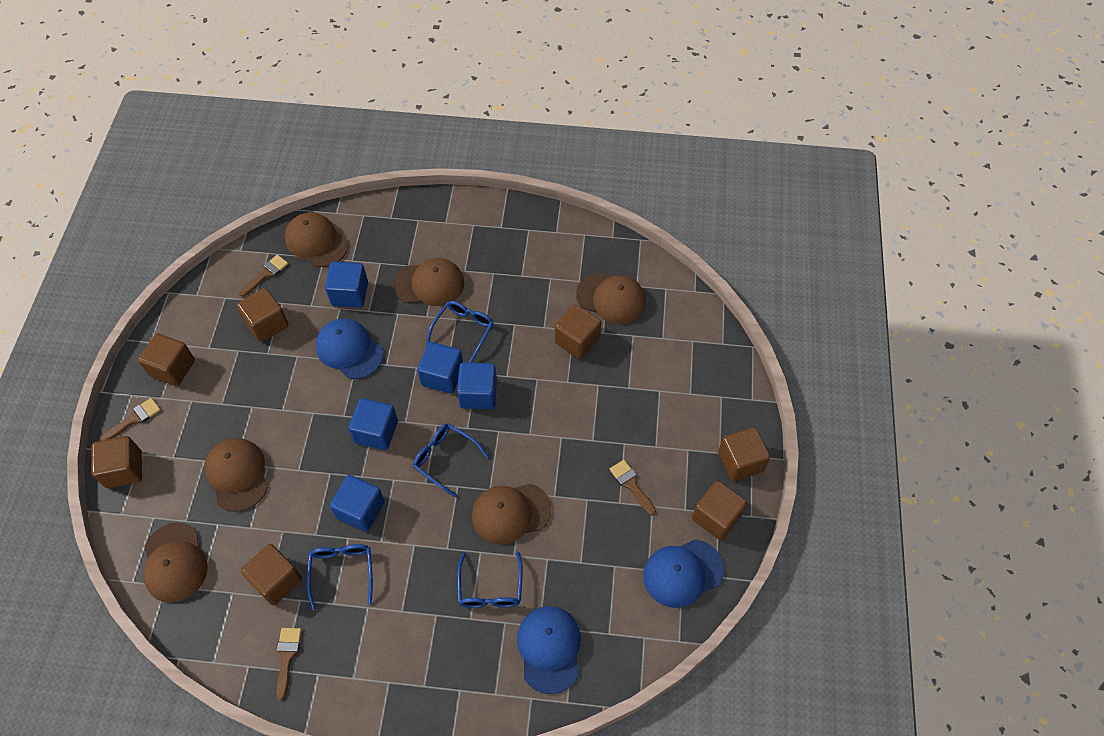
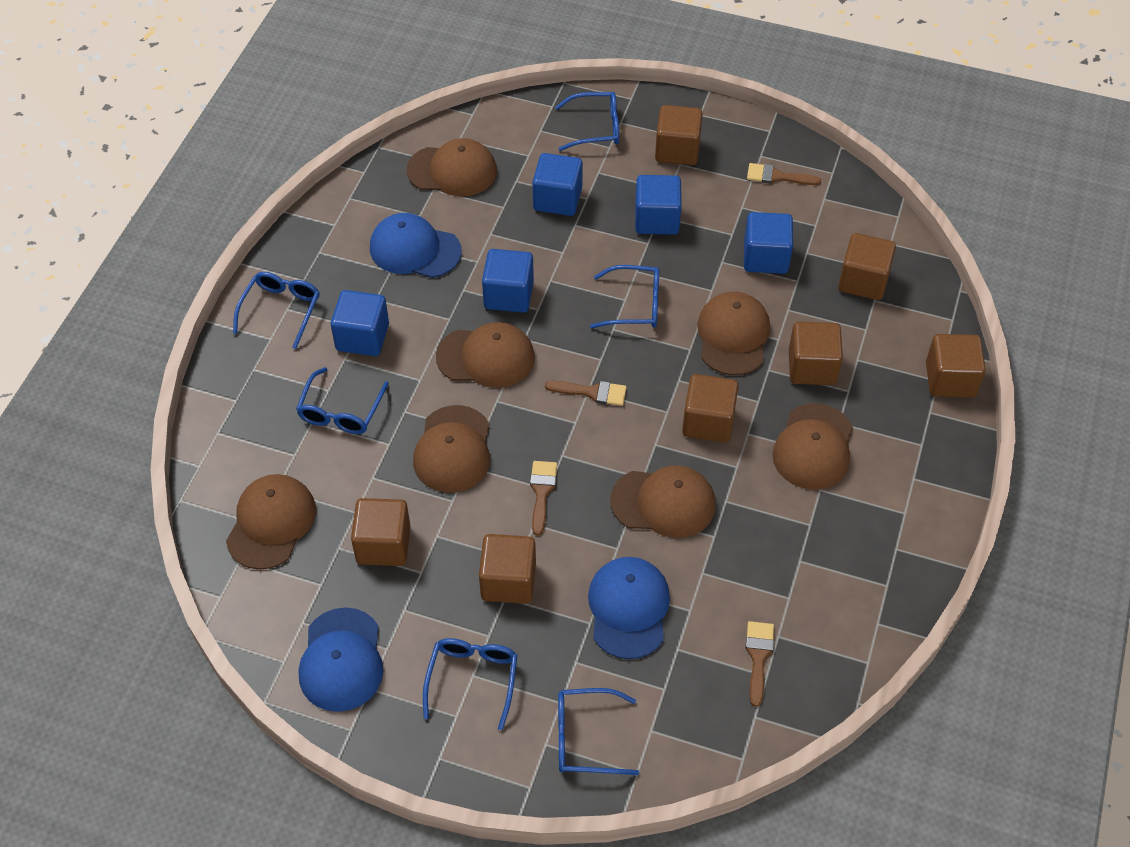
blue glasses: 4 -> 6
brown cap: 6 -> 7

